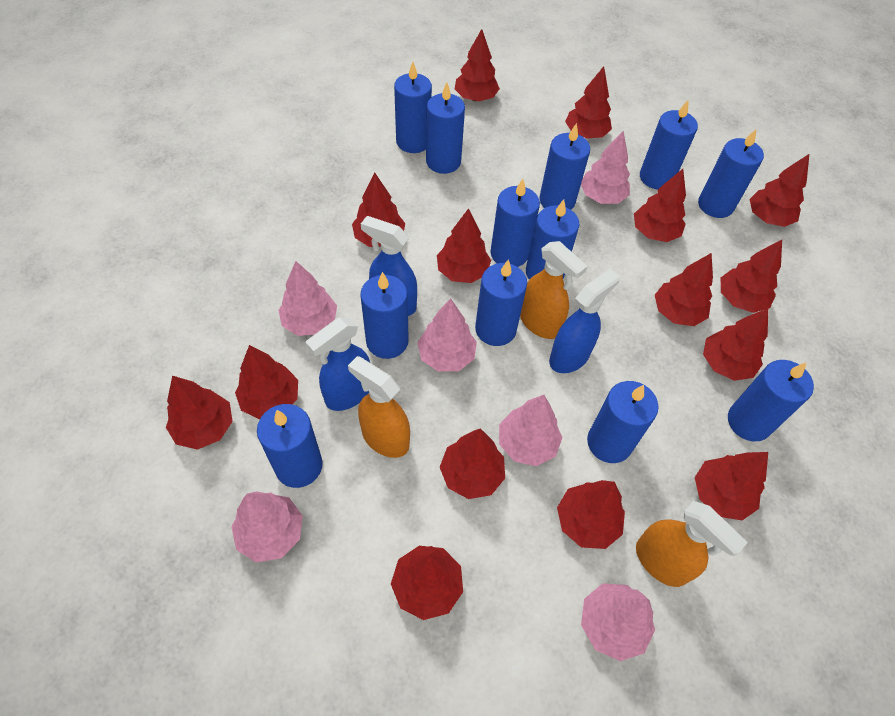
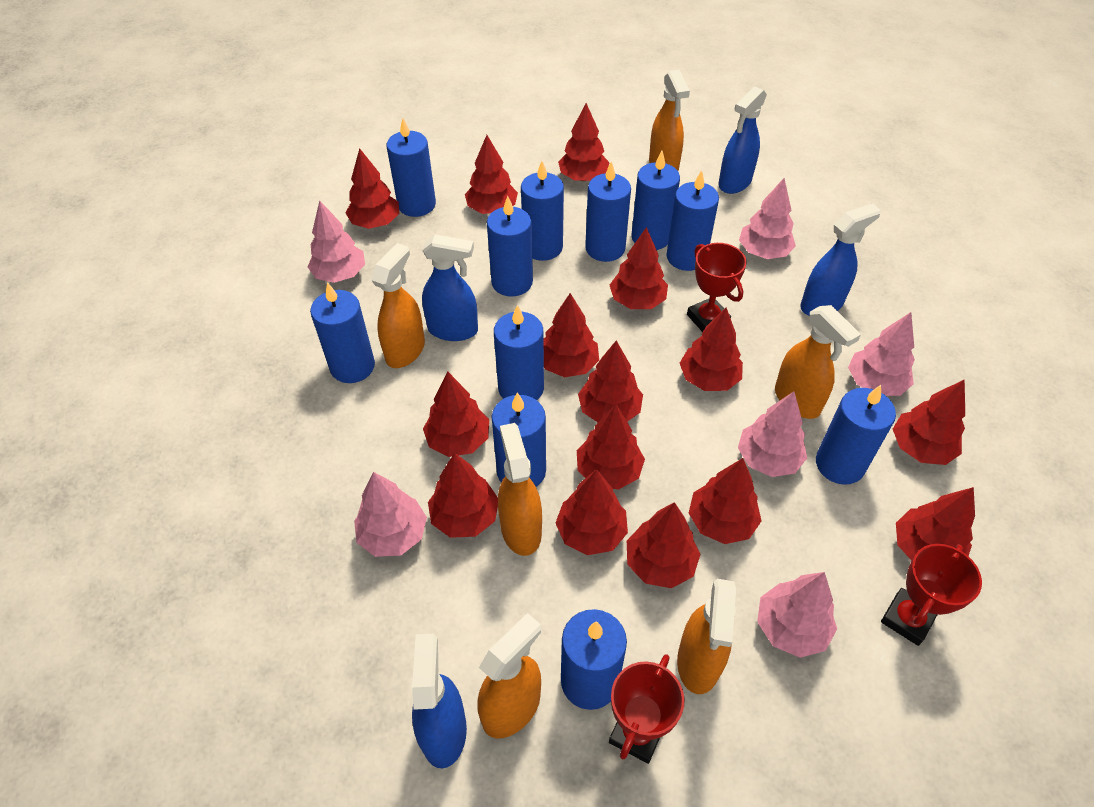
blue candle: 12 -> 11
blue spray bottle: 3 -> 4
orange spray bottle: 3 -> 6
red trophy: 0 -> 3

